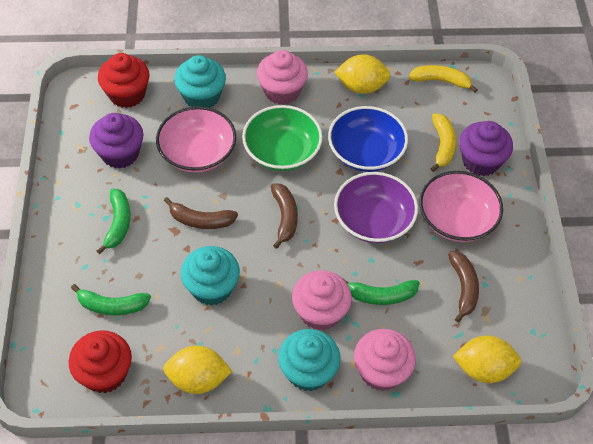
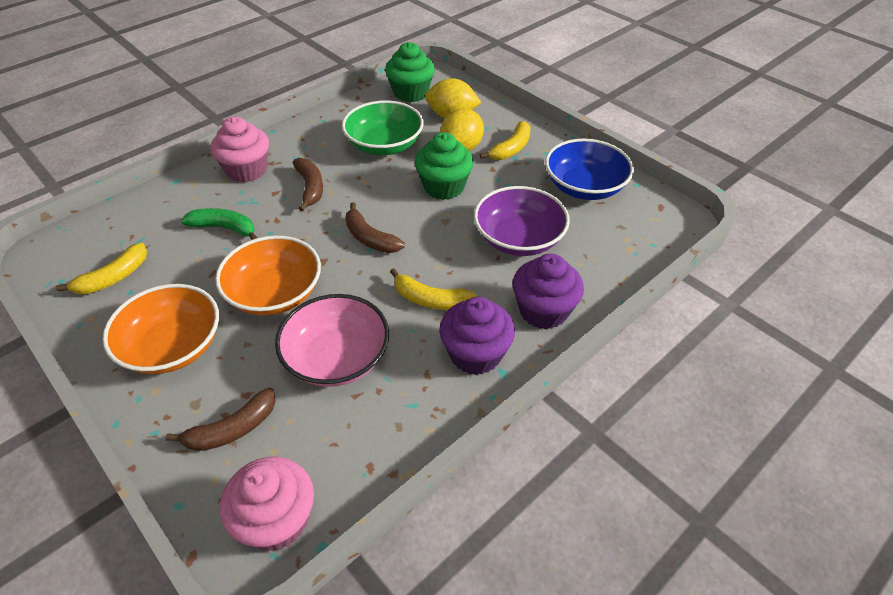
green banana: 3 -> 1
green cupcake: 0 -> 2
orange bowl: 0 -> 2
pink bowl: 2 -> 1
pink cupcake: 3 -> 2
red cupcake: 2 -> 0
turquoise cupcake: 3 -> 0
yellow banana: 2 -> 3
yellow lemon: 3 -> 2

